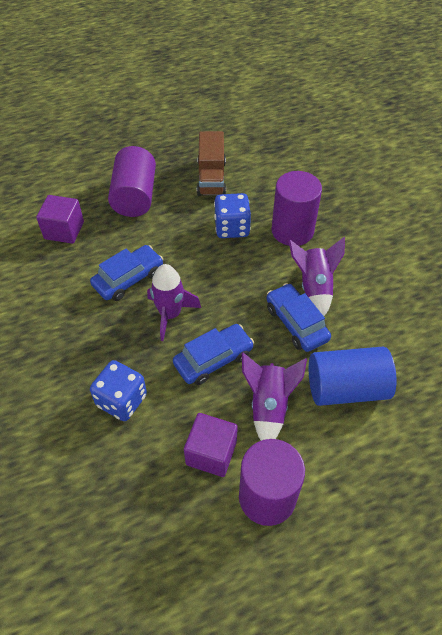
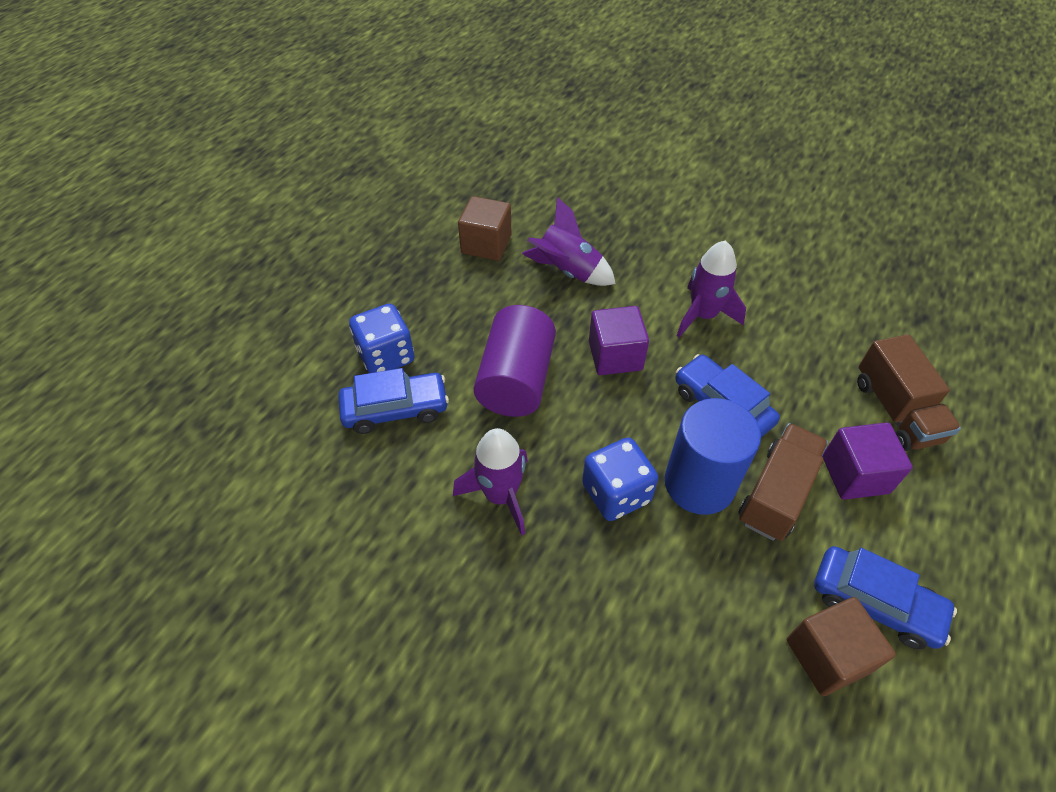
brown cube: 0 -> 2
brown truck: 1 -> 2
purple cylinder: 3 -> 1

